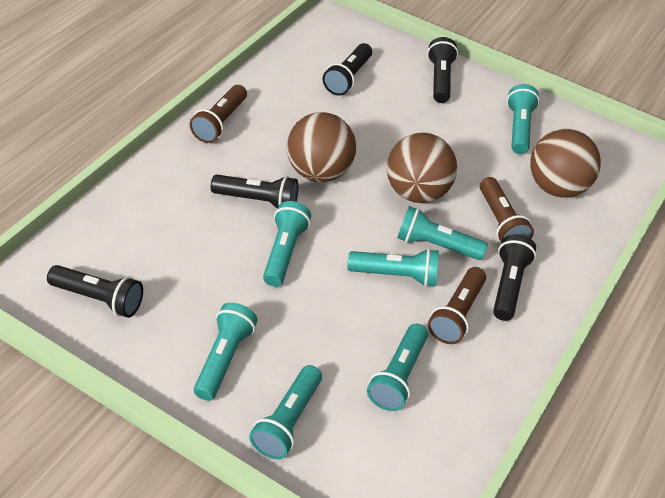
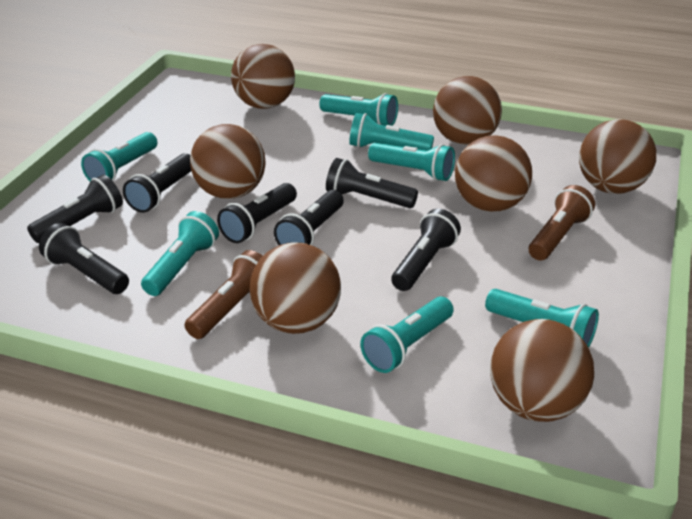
black flashlight: 5 -> 7
brown ball: 3 -> 7
brown flashlight: 3 -> 2

